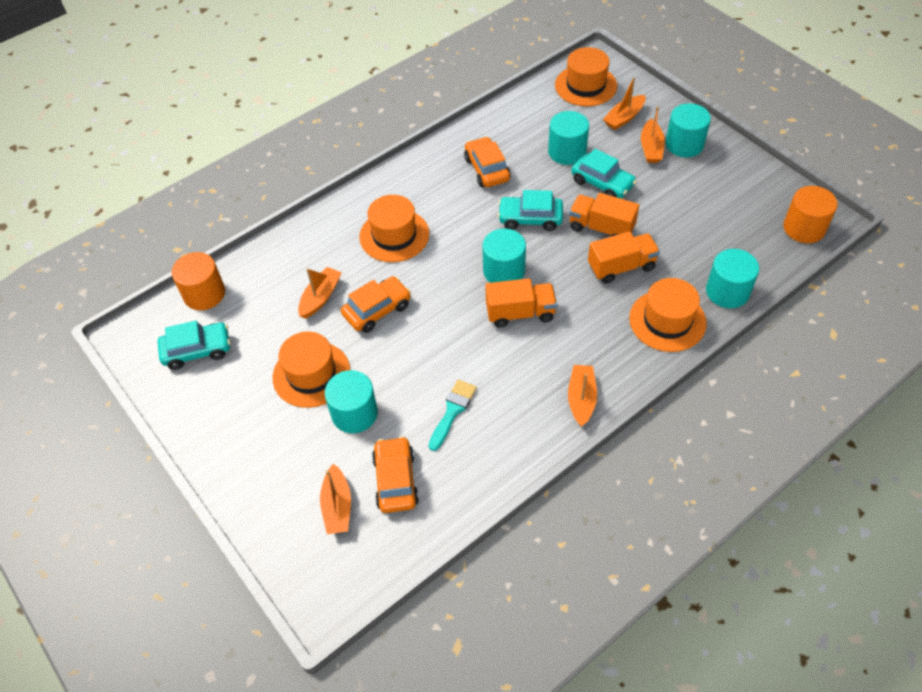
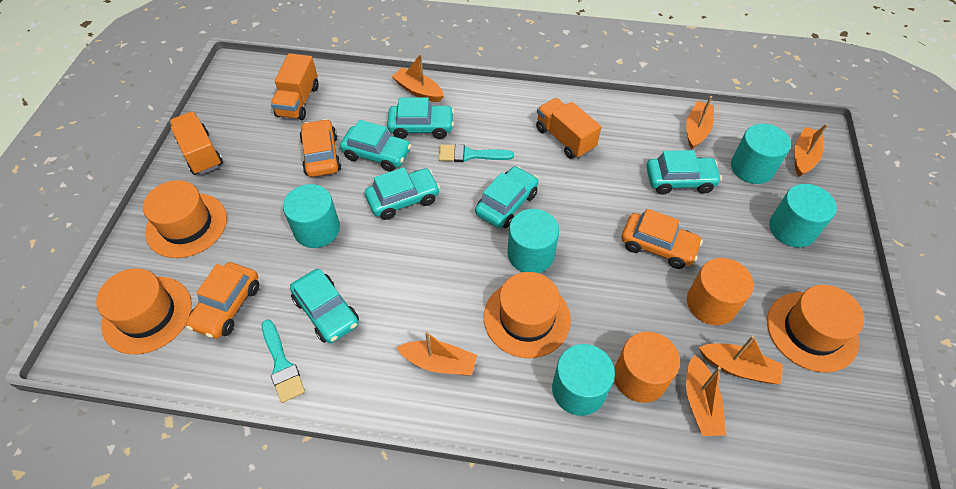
orange boat: 5 -> 6
turquoise brush: 1 -> 2
turquoise car: 3 -> 6

